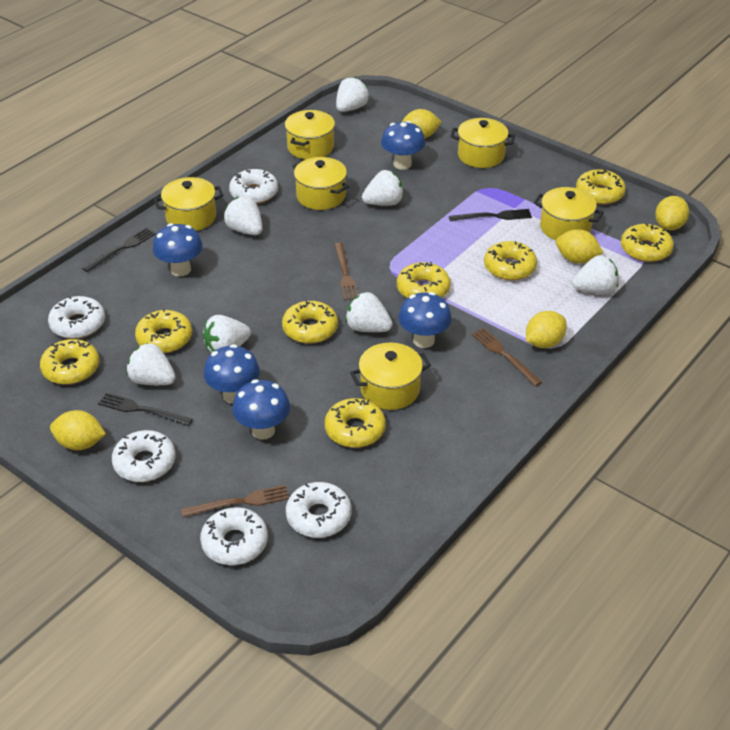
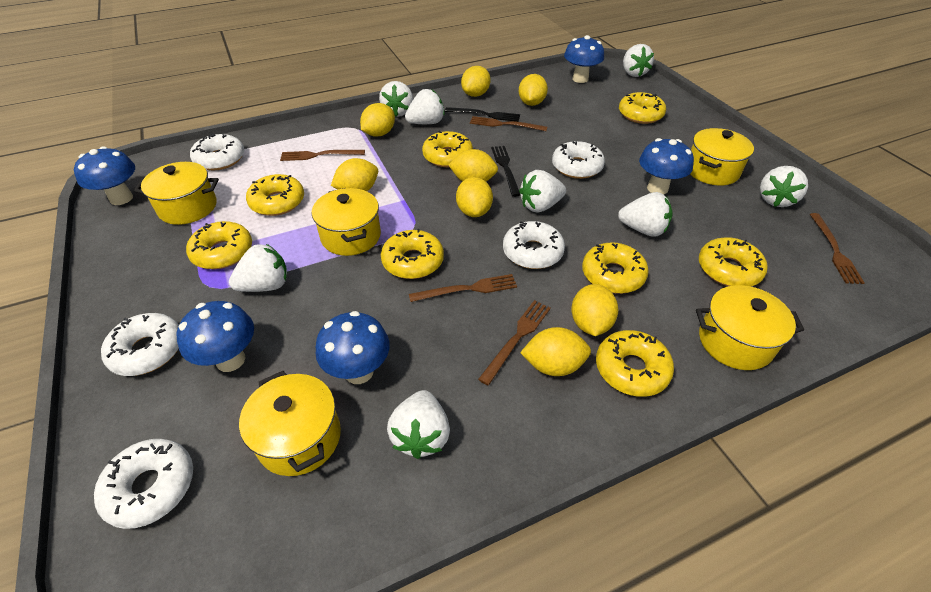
black fork: 3 -> 2
brown fork: 3 -> 5
white strawberry: 7 -> 8
yellow lemon: 5 -> 8
yellow pot: 6 -> 5

